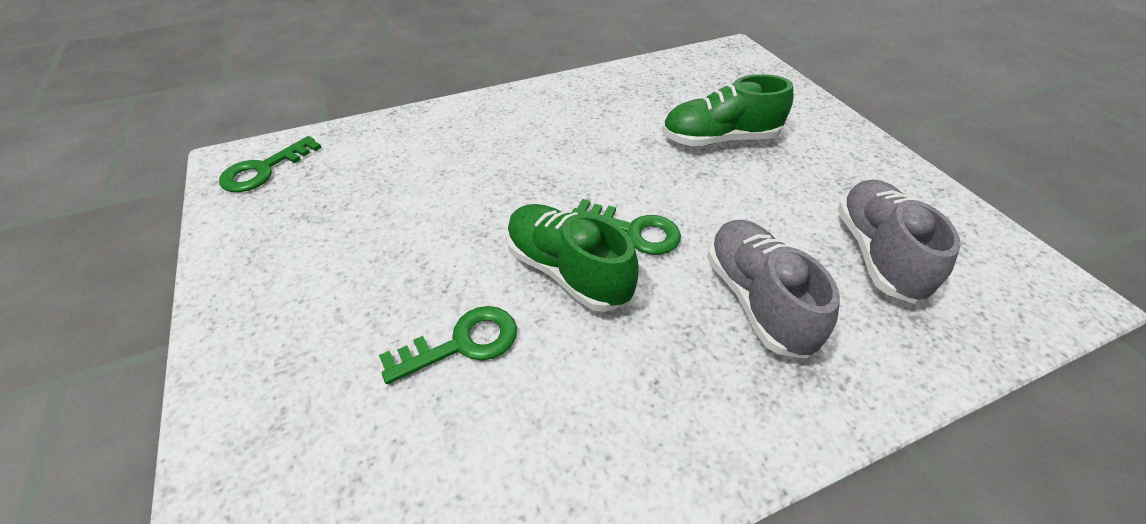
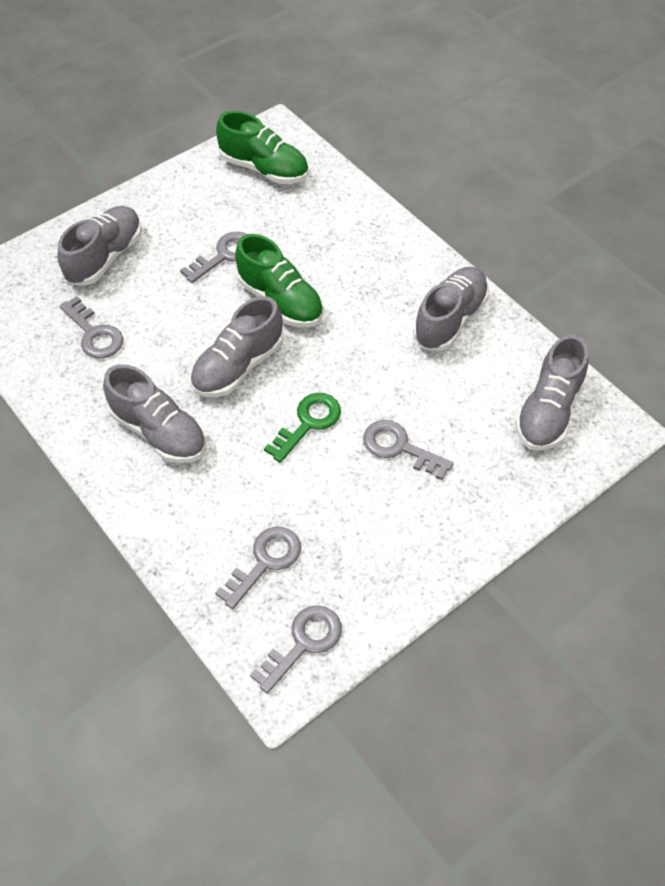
green key: 3 -> 1
grey key: 0 -> 5
grey shoe: 2 -> 5

